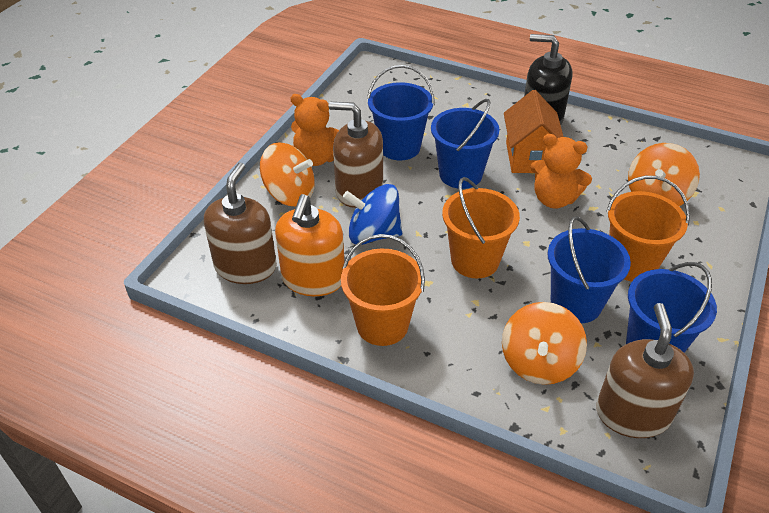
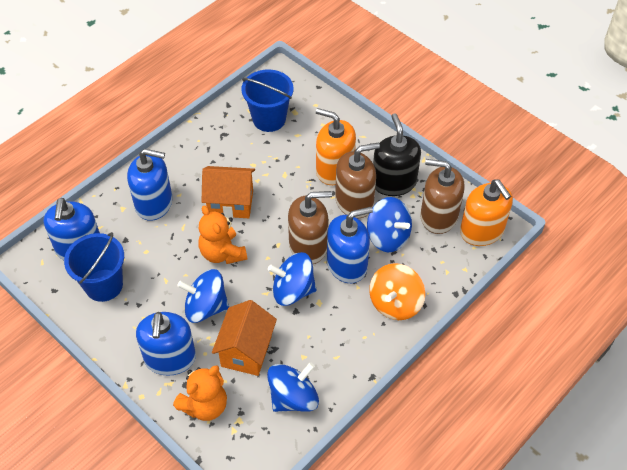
blue bucket: 4 -> 2
blue soap dispenser: 0 -> 4
blue spinning top: 1 -> 4
orange bucket: 3 -> 0
orange house: 1 -> 2
orange soap dispenser: 1 -> 2
orange spinning top: 3 -> 1

